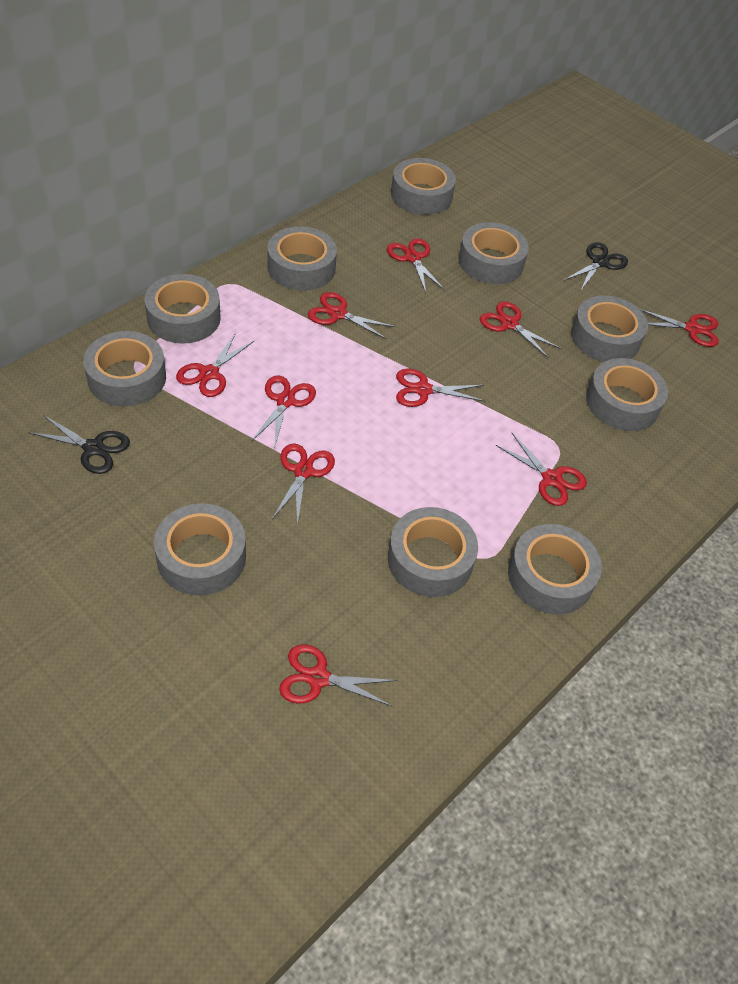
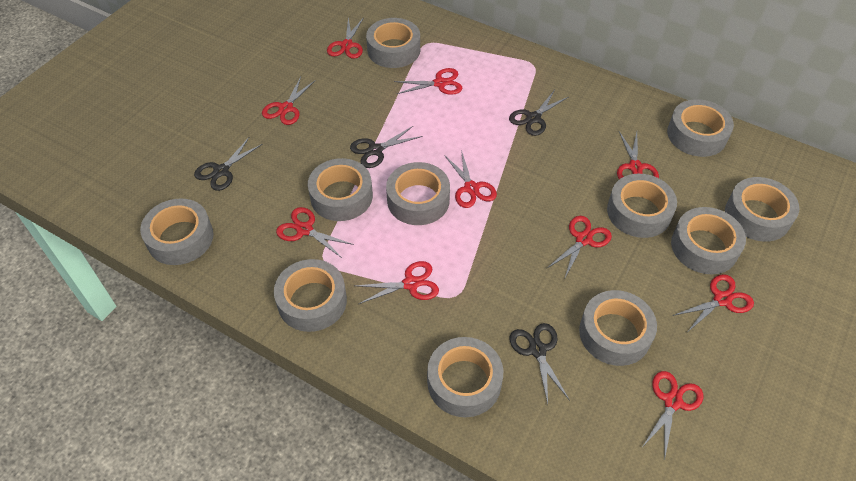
black scissors: 2 -> 4
grey tape: 10 -> 11

